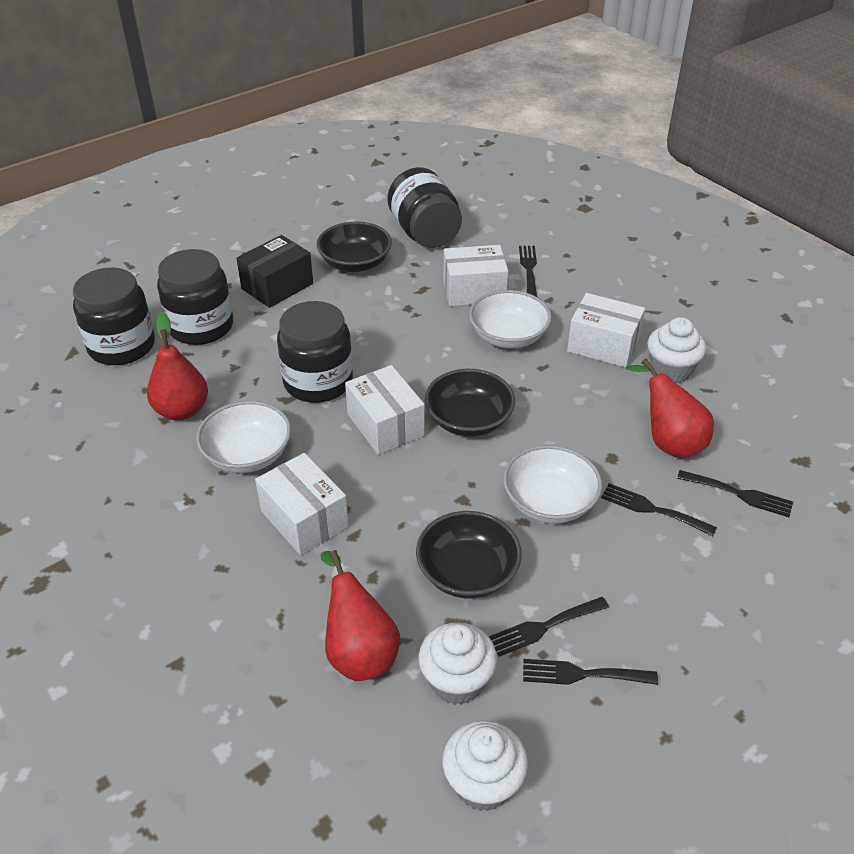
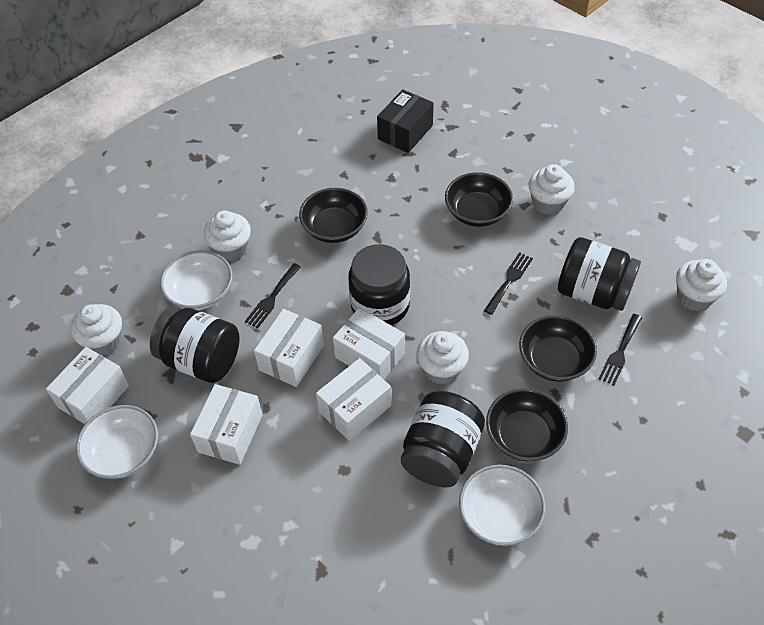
black bowl: 3 -> 4
black fork: 5 -> 3
red pear: 3 -> 0
white box: 4 -> 5
white cupcake: 3 -> 5

